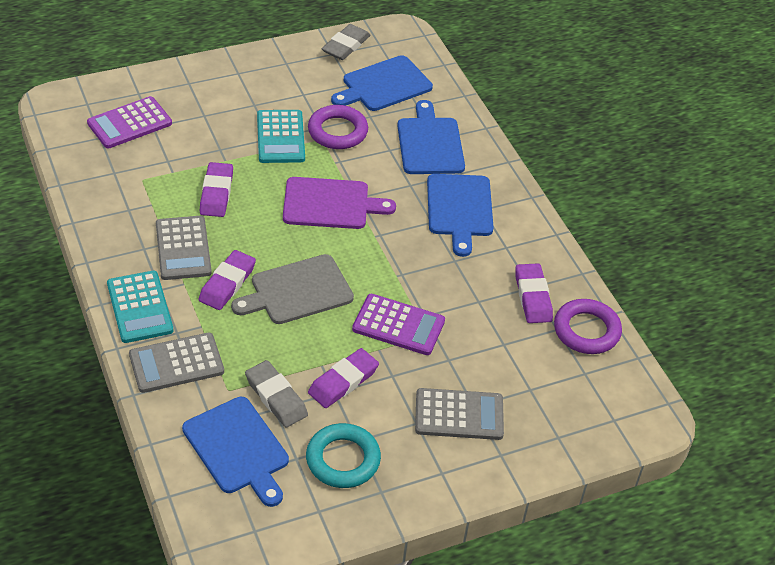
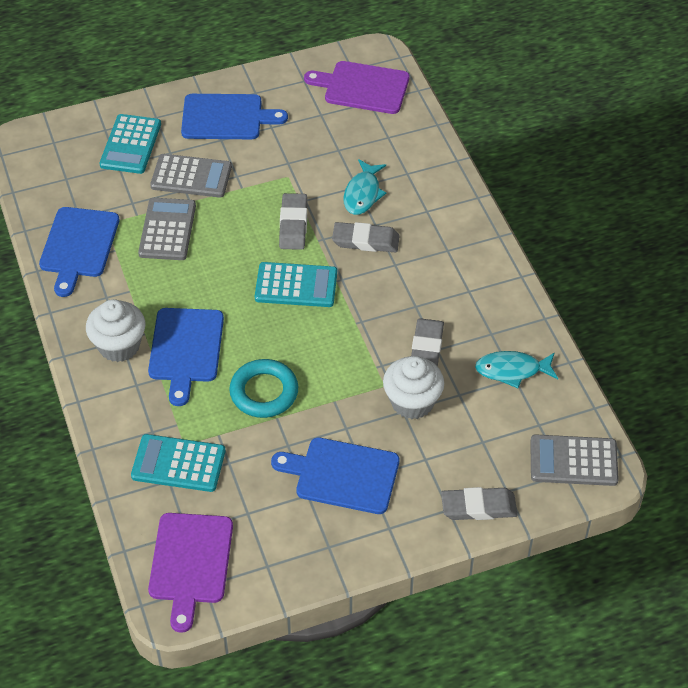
grey cutting board: 1 -> 0
grey eraser: 2 -> 4
purple calculator: 2 -> 0
purple cutting board: 1 -> 2
purple eraser: 4 -> 0
purple ring: 2 -> 0
turquoise calculator: 2 -> 3
turquoise fish: 0 -> 2
white cupcake: 0 -> 2

